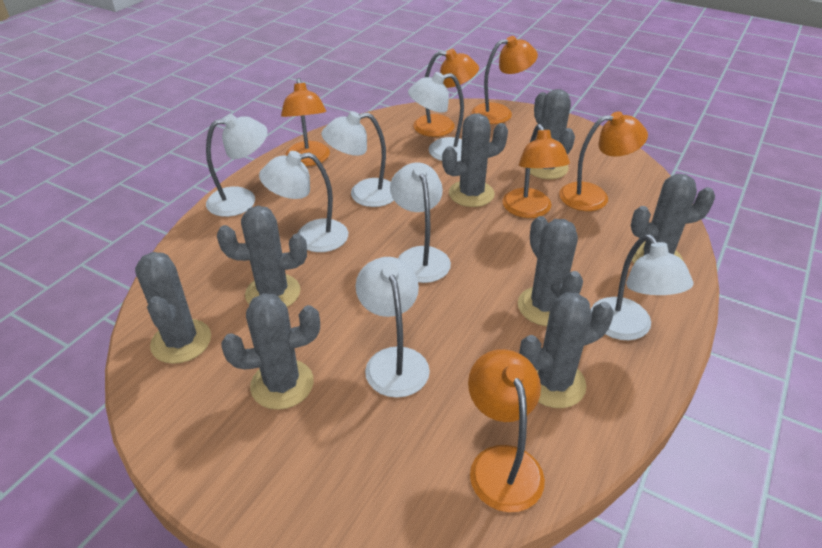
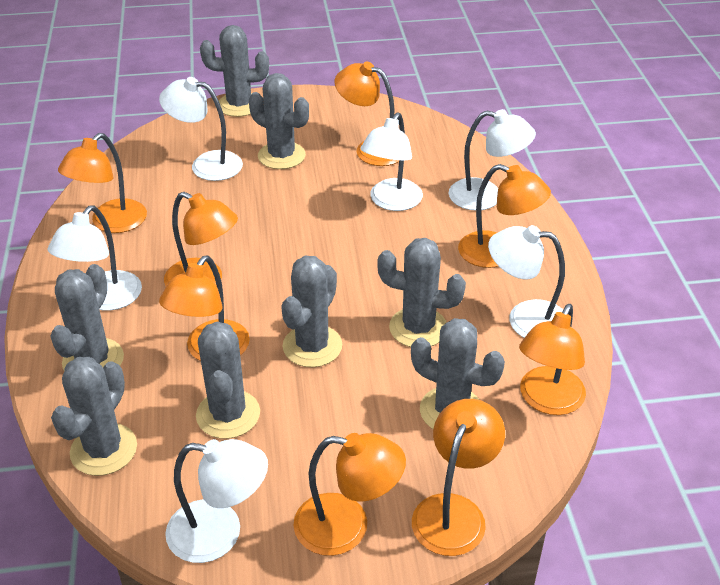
orange lamp: 6 -> 8
white lamp: 7 -> 6

